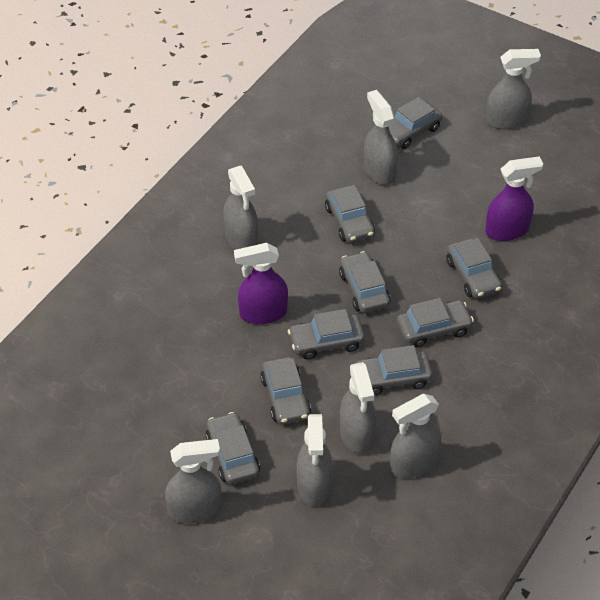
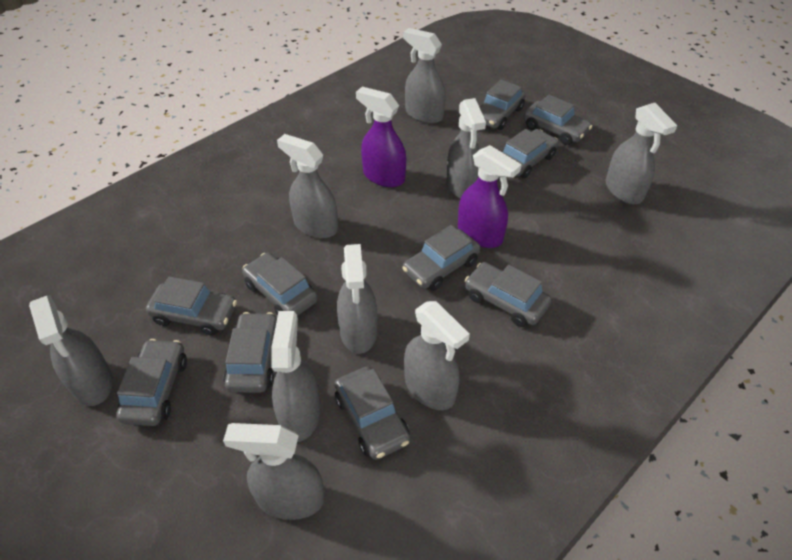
grey car: 9 -> 10
grey spray bottle: 7 -> 9

